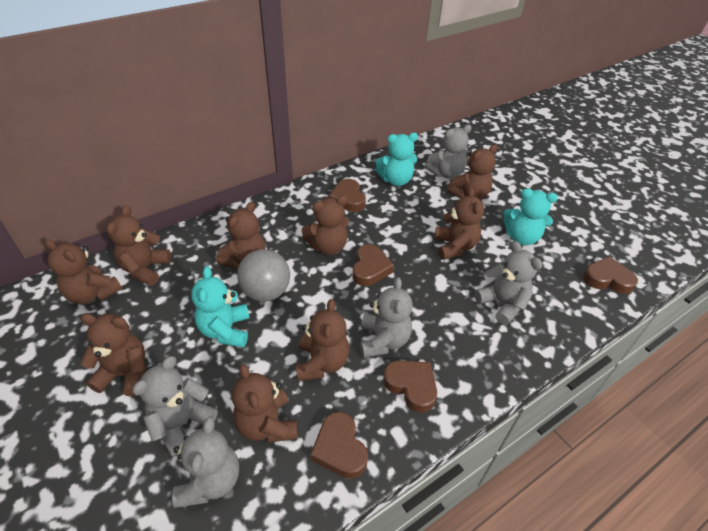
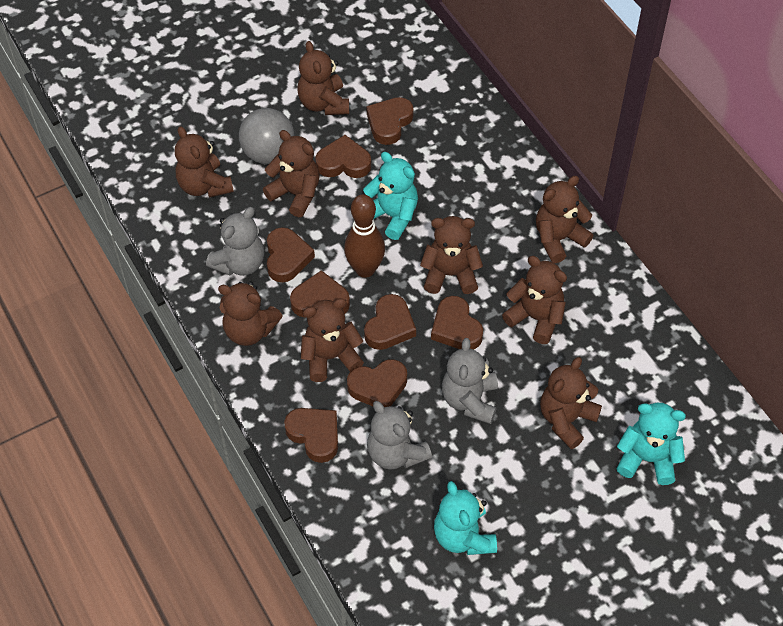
brown bowling pin: 0 -> 1
brown heart: 5 -> 8
grey teddy bear: 5 -> 3

